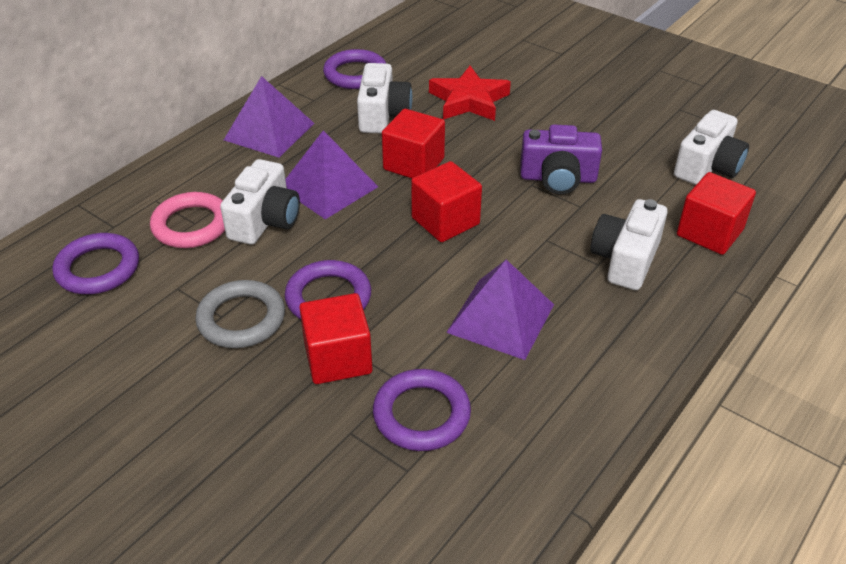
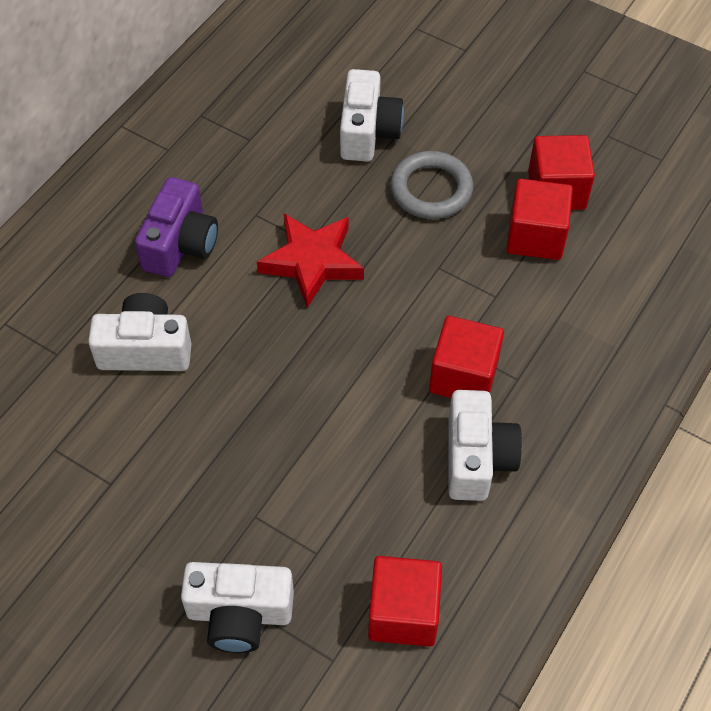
pink ring: 1 -> 0
purple pyramid: 3 -> 0
purple ring: 4 -> 0

